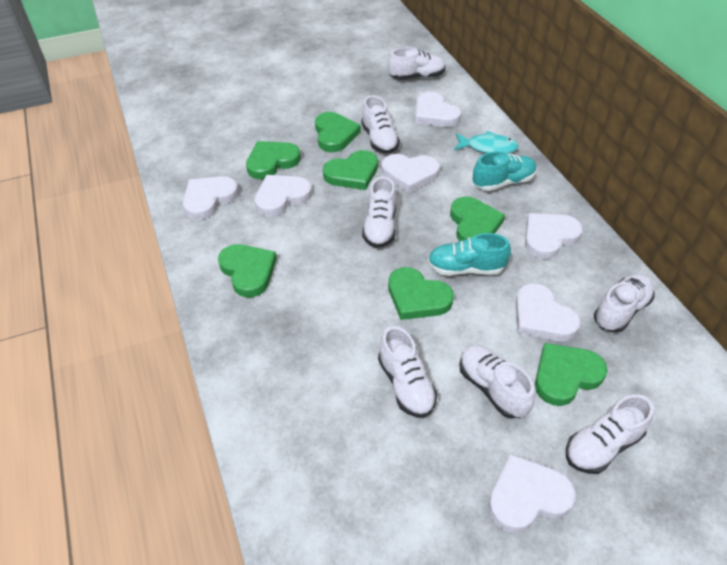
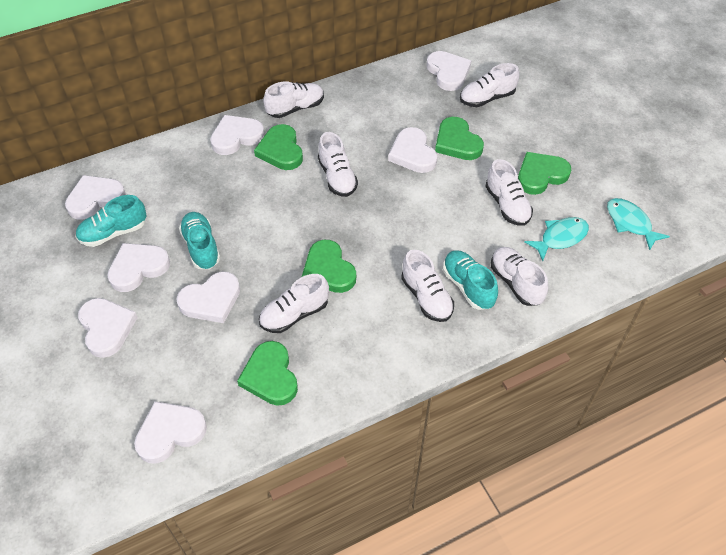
green heart: 7 -> 5
turquoise fish: 1 -> 2
turquoise shoe: 2 -> 3
white heart: 7 -> 8

